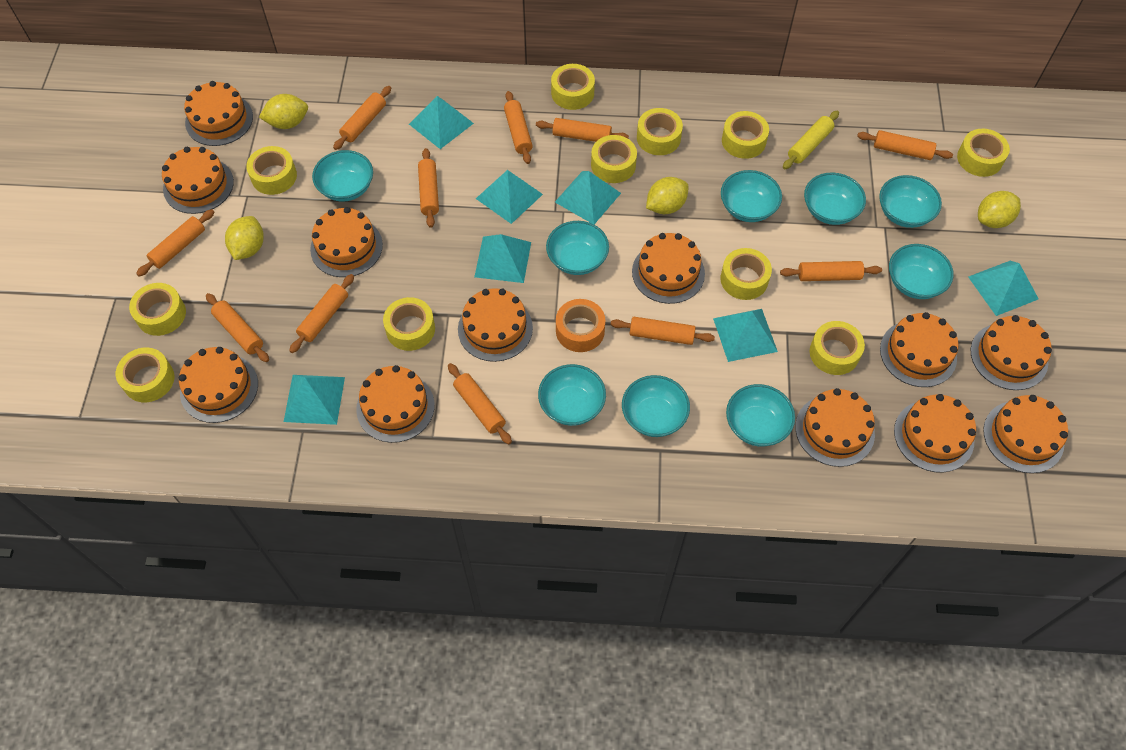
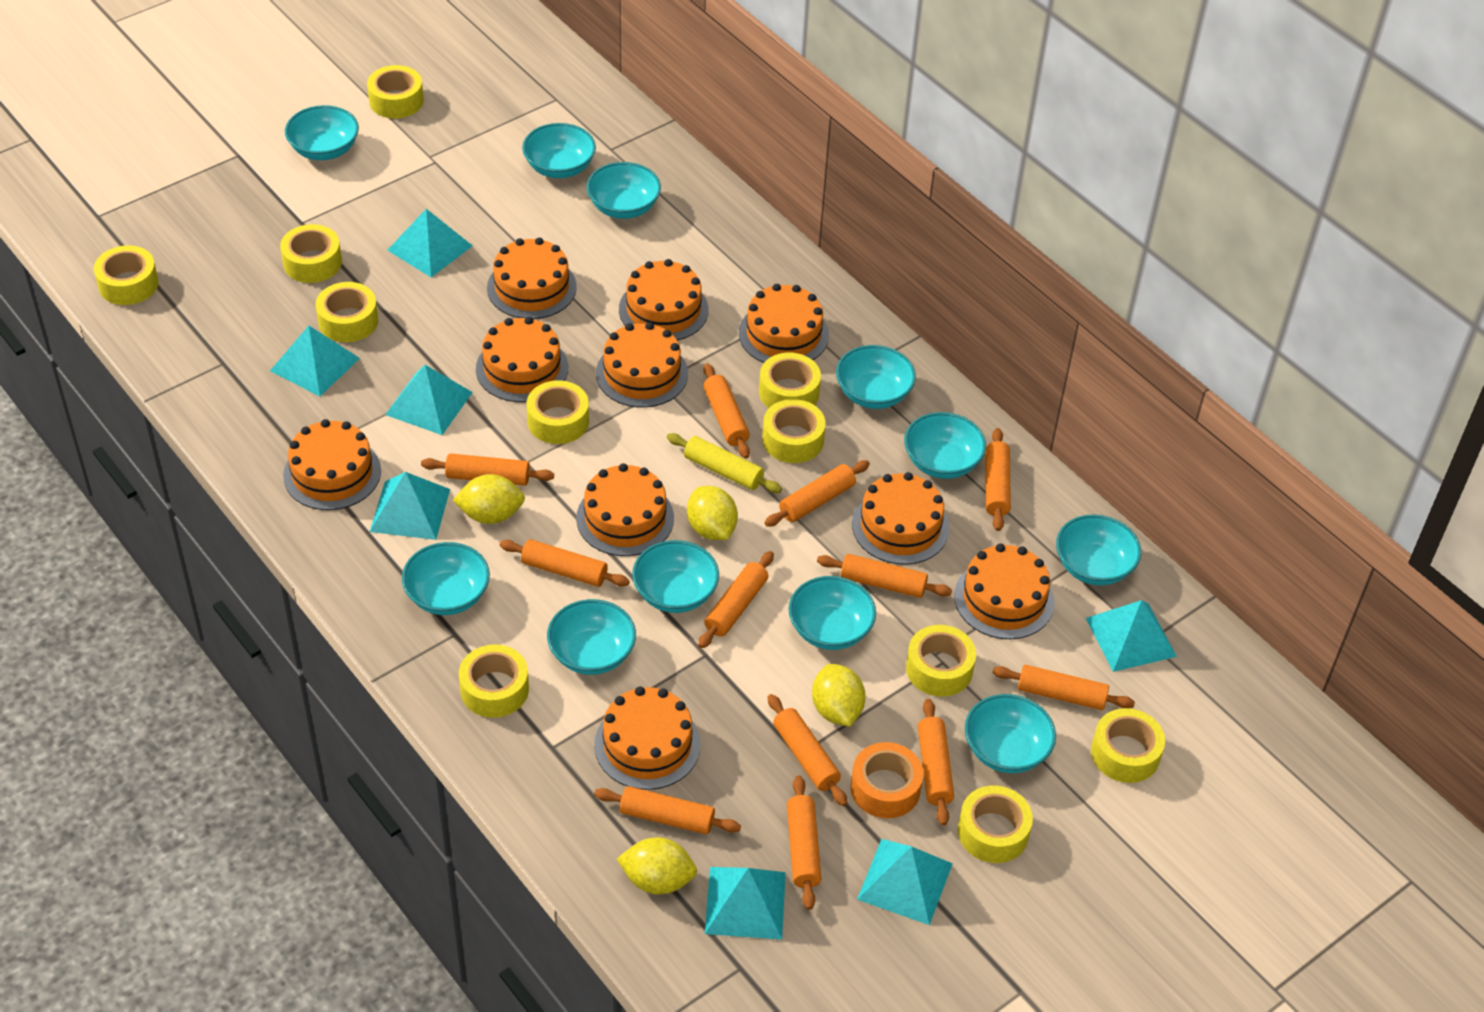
orange cake: 12 -> 10
orange rolling pin: 11 -> 12
turquoise bowl: 9 -> 11

